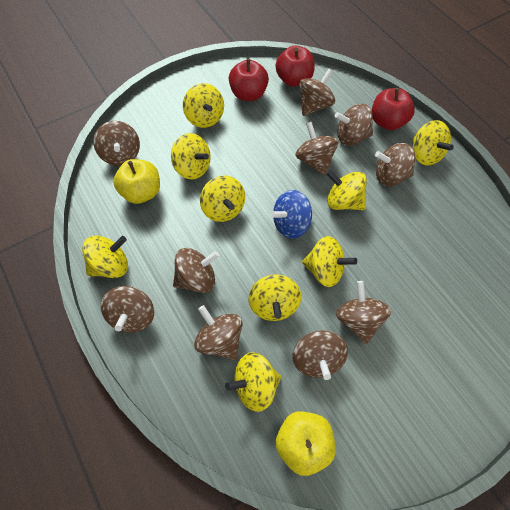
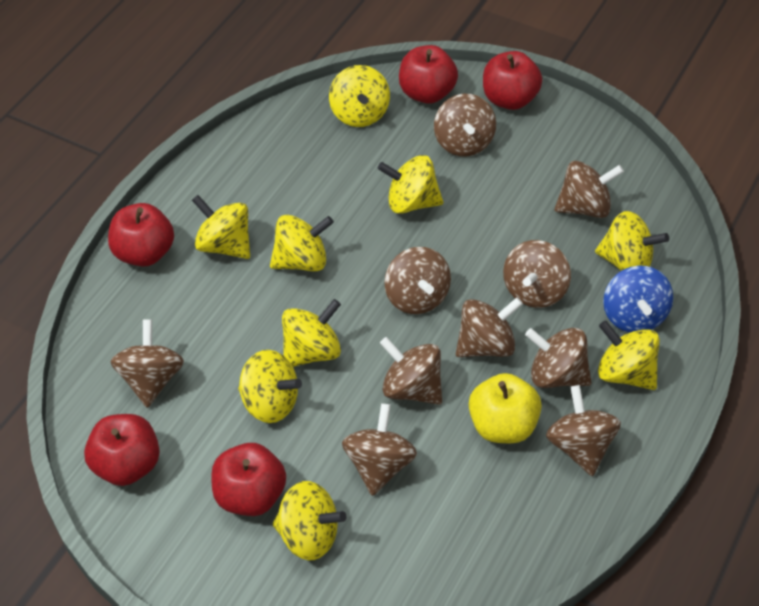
red apple: 3 -> 5
yellow apple: 2 -> 1

